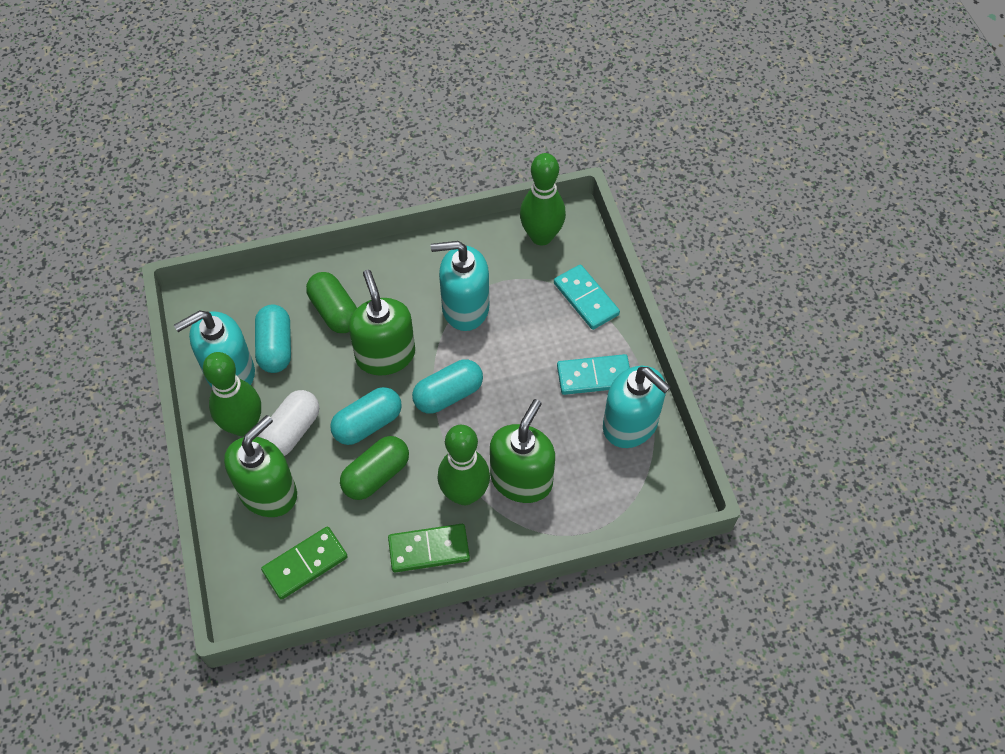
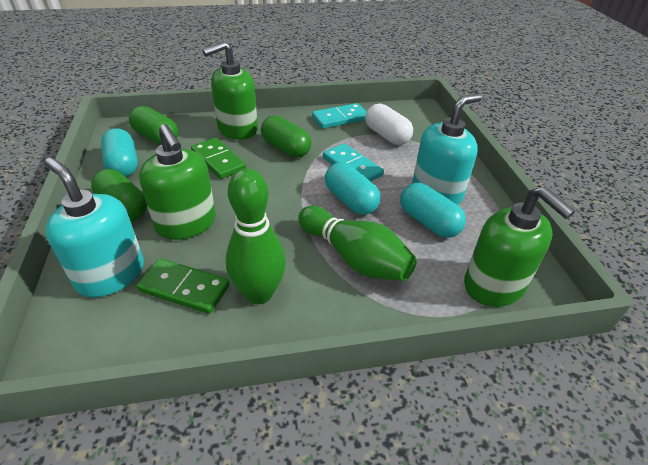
green bowling pin: 3 -> 2
green capsule: 2 -> 3
turquoise soap dispenser: 3 -> 2

